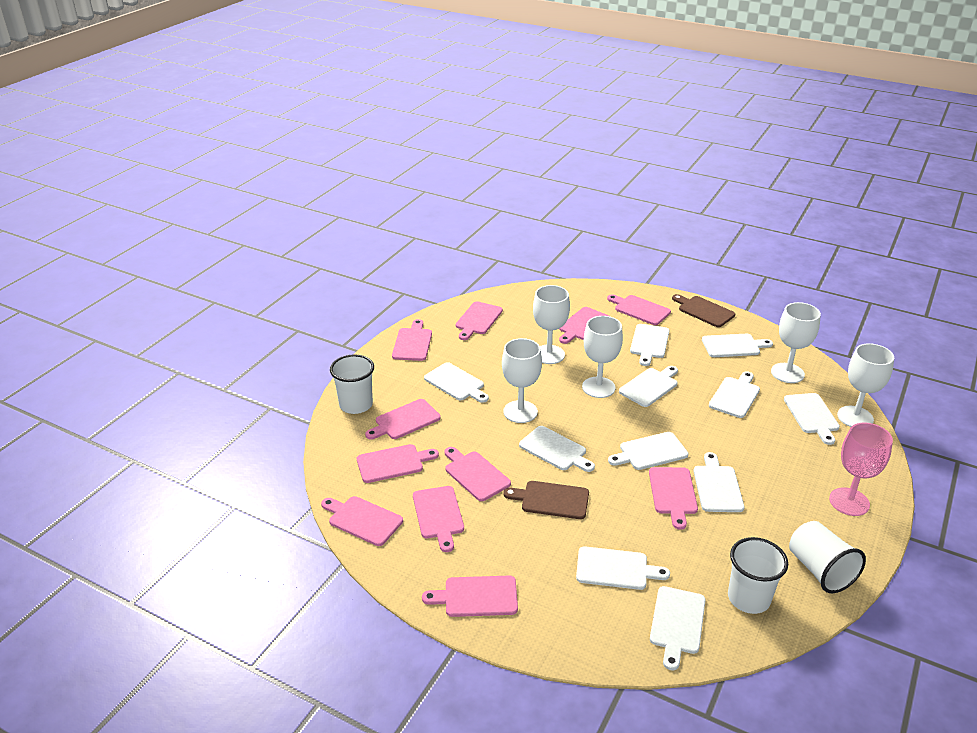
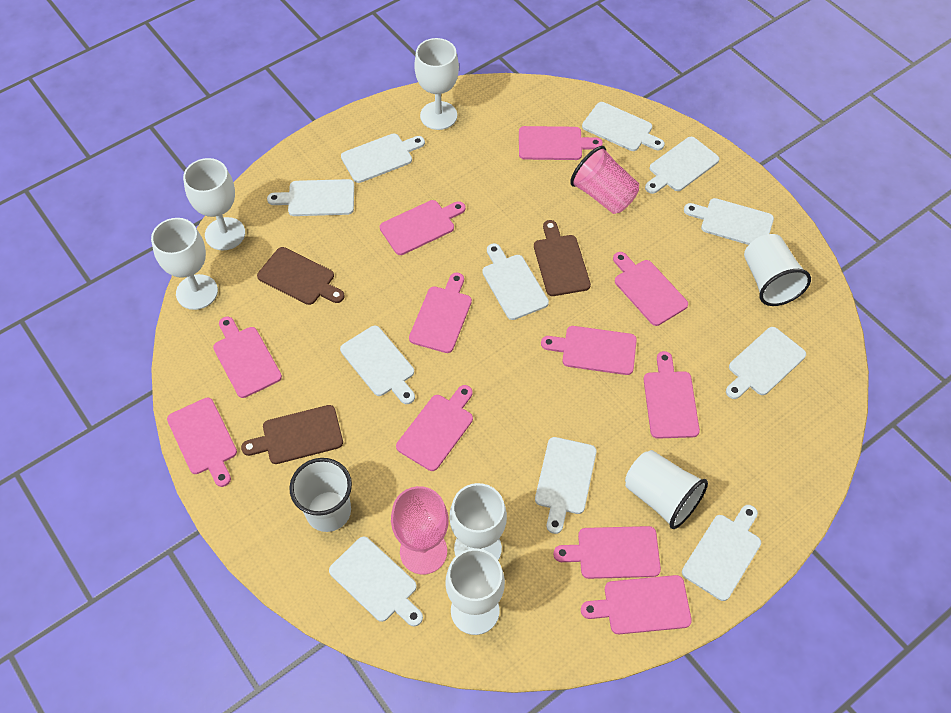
brown cutting board: 2 -> 3
pink cup: 0 -> 1

